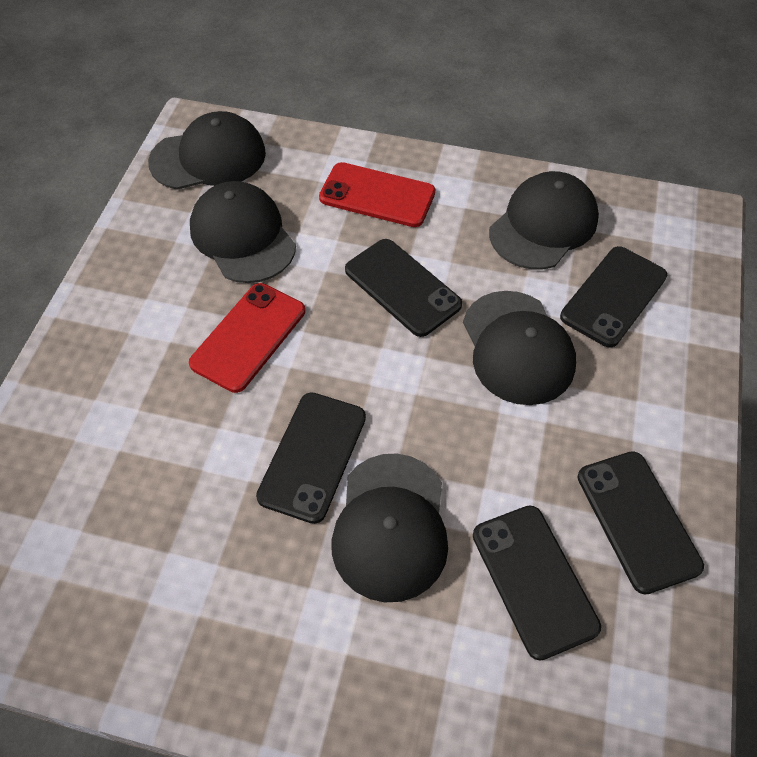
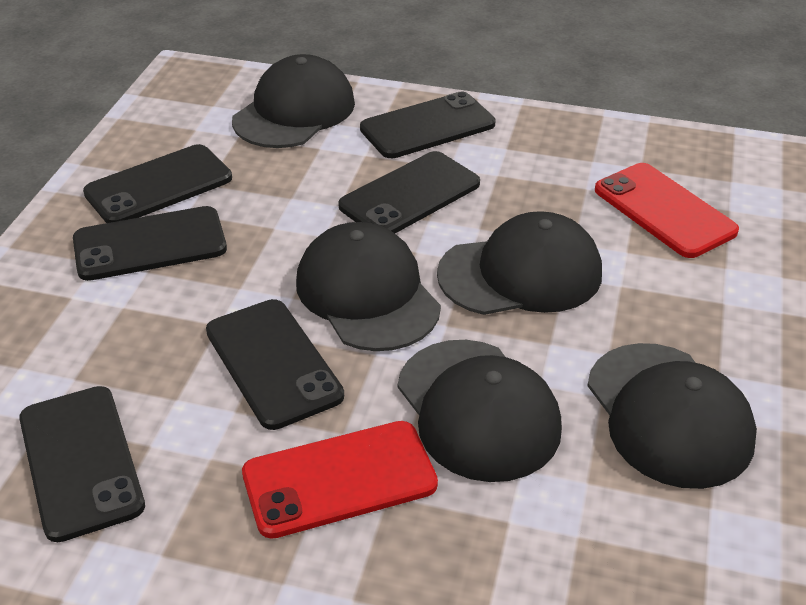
black phone: 5 -> 6

